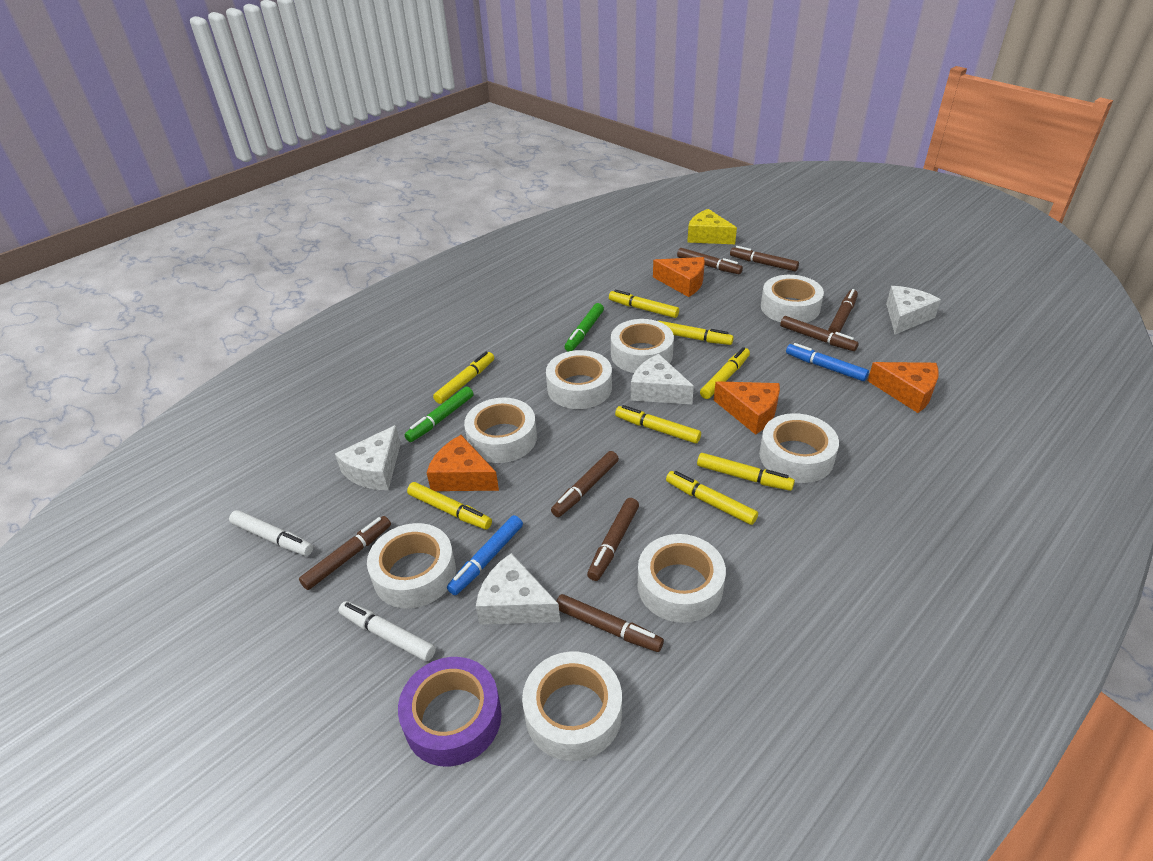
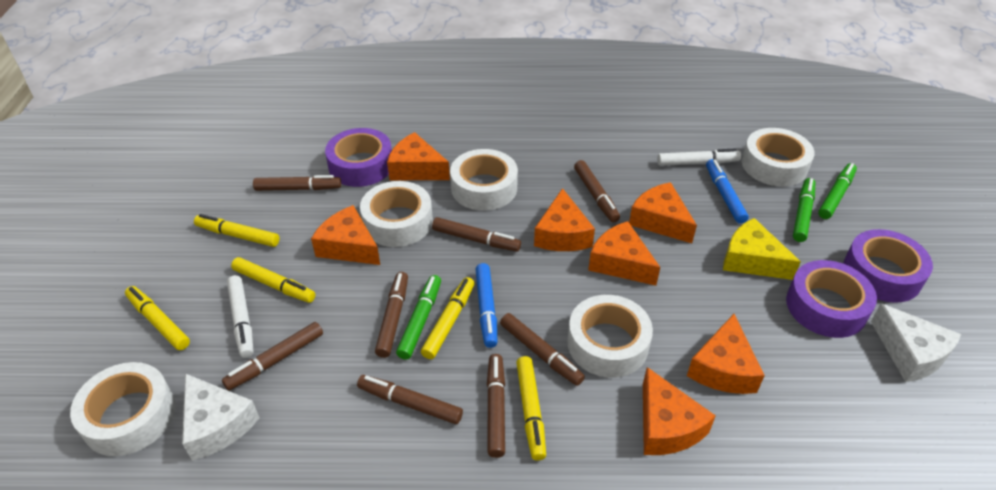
green marker: 2 -> 3
orange cheese: 4 -> 7
purple tape: 1 -> 3
white cheese: 4 -> 2
white tape: 8 -> 5
yellow marker: 8 -> 5

